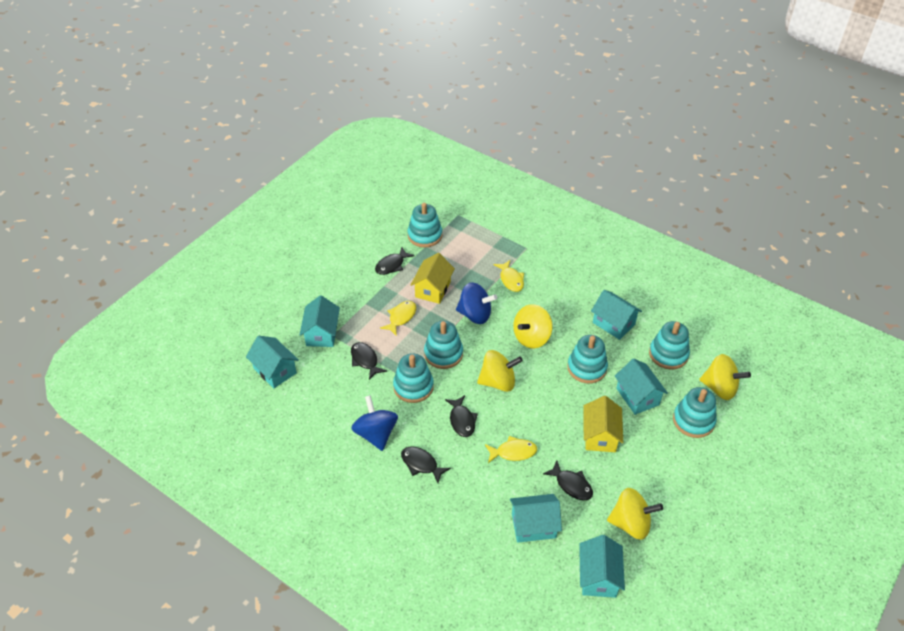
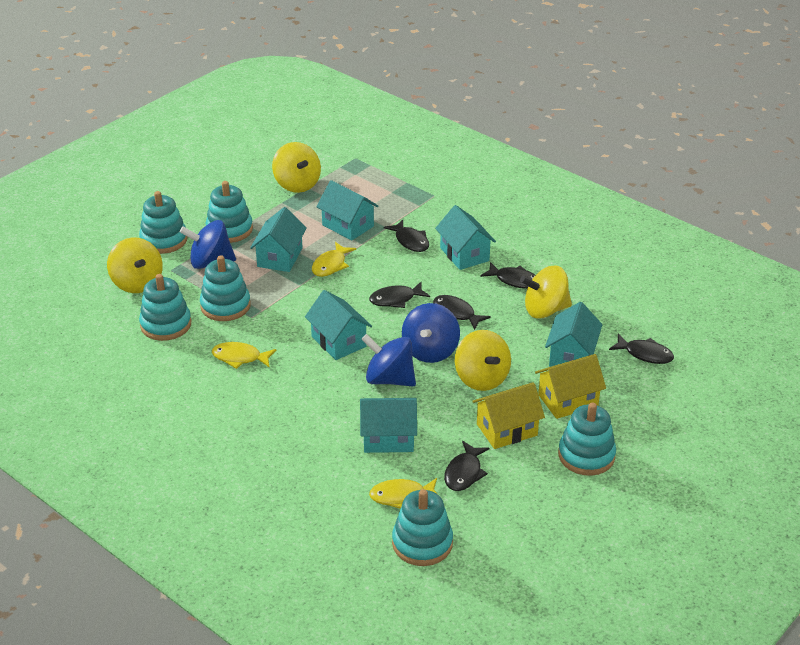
black fish: 5 -> 6
blue spinning top: 2 -> 3

